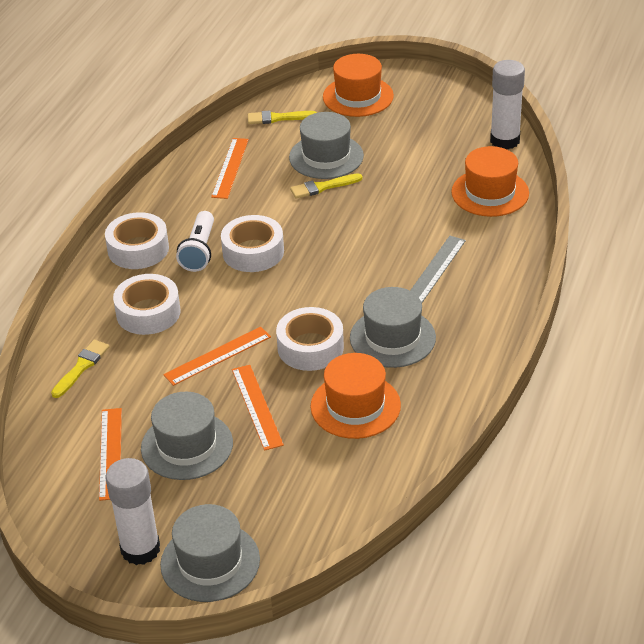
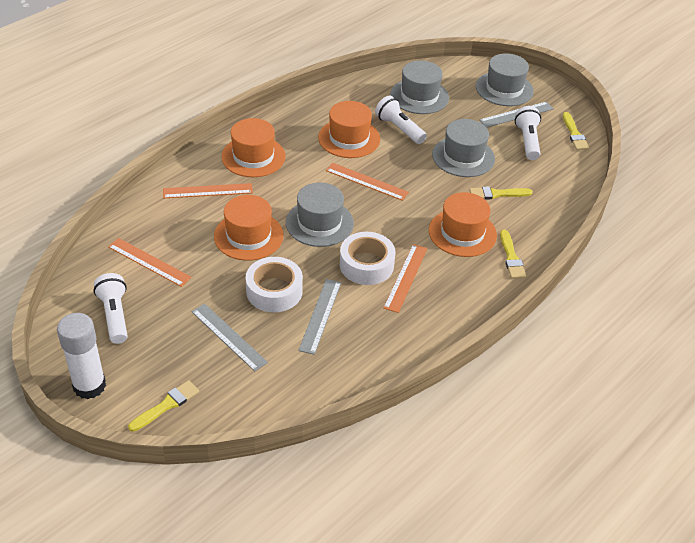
grey ruler: 1 -> 3
orange hat: 3 -> 4
white flashlight: 1 -> 3
white glue stick: 2 -> 1
white tape: 4 -> 2
yellow brush: 3 -> 4

